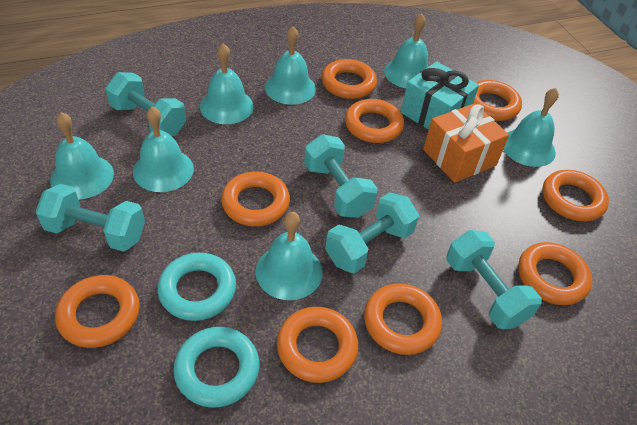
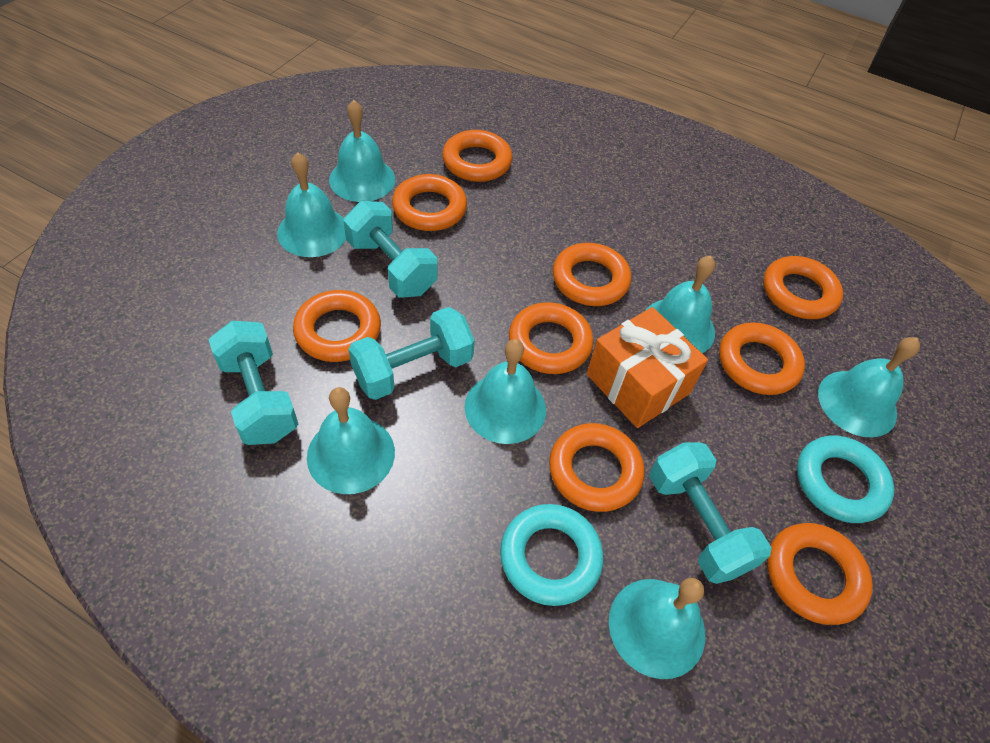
turquoise dumbbell: 5 -> 4
turquoise gift: 1 -> 0

